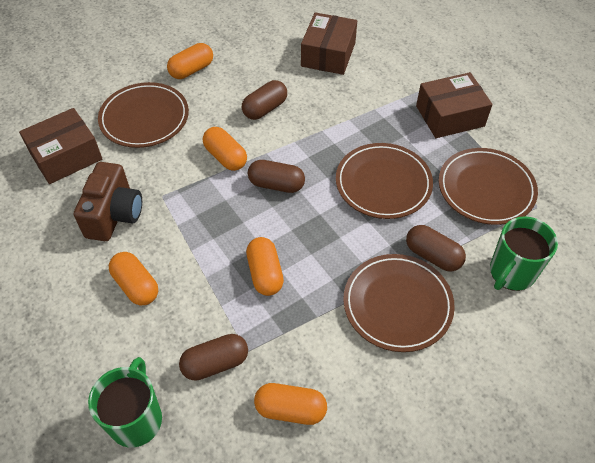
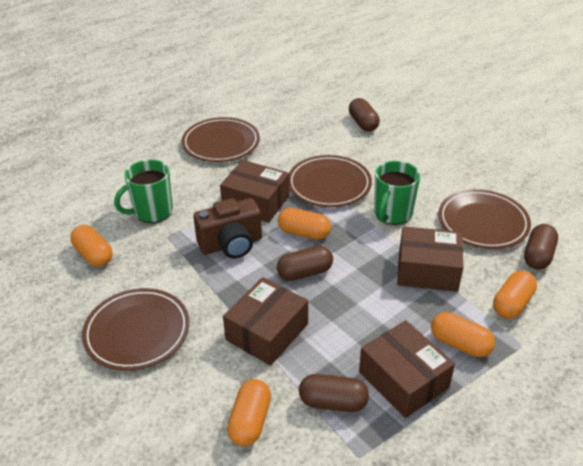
brown box: 3 -> 4

